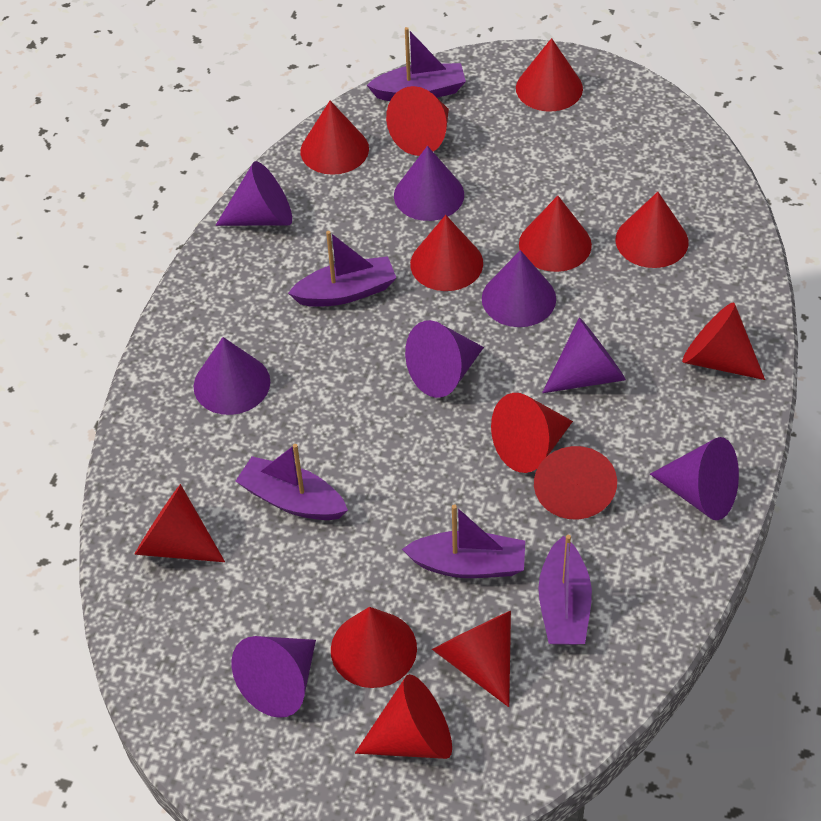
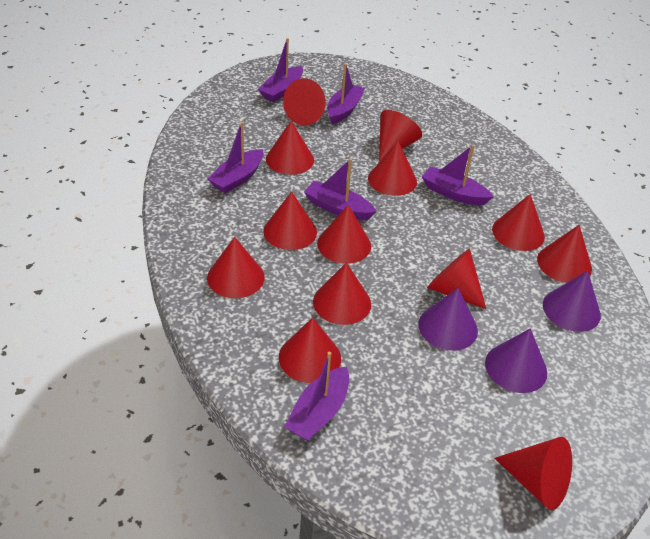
purple boat: 5 -> 6
purple cone: 8 -> 3

